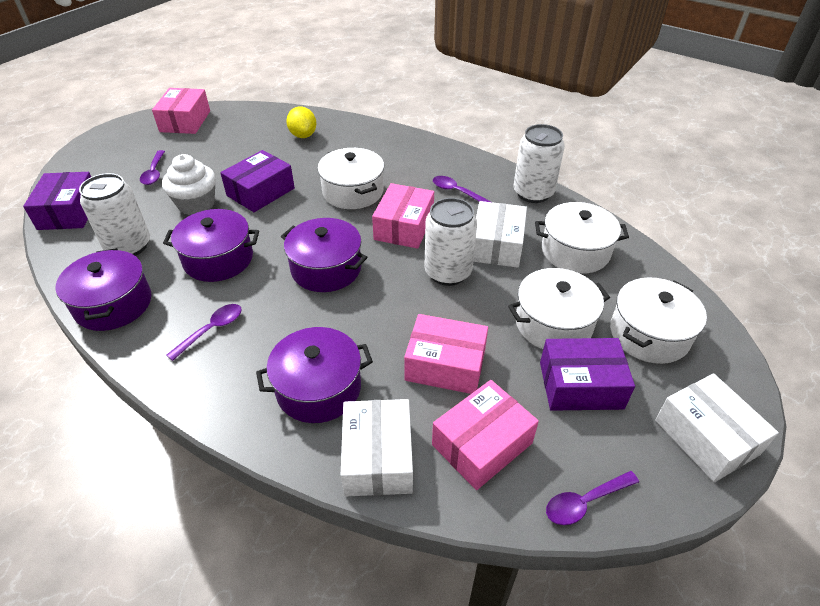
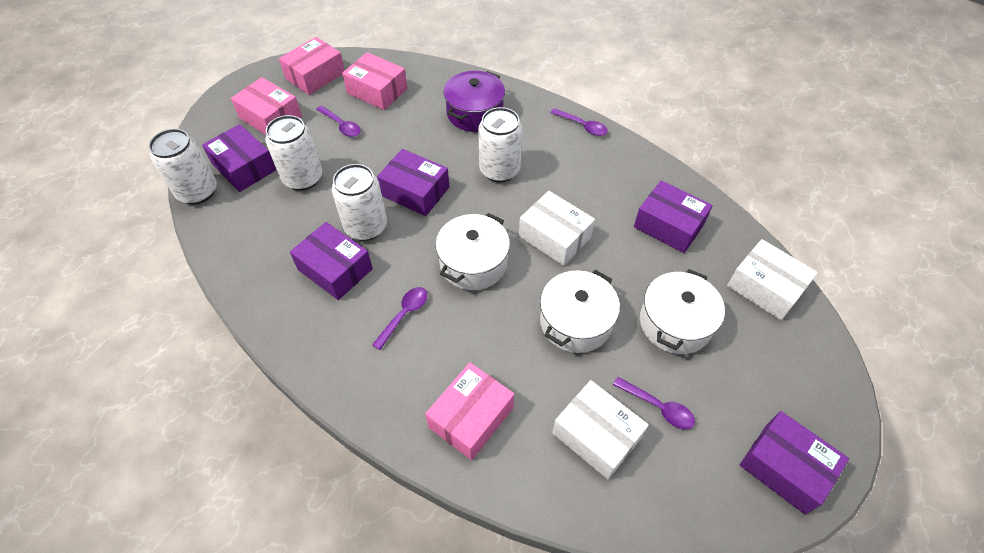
purple box: 3 -> 5
purple pot: 4 -> 1
white can: 3 -> 4
white cupcake: 1 -> 0
white pot: 4 -> 3
yellow lemon: 1 -> 0

